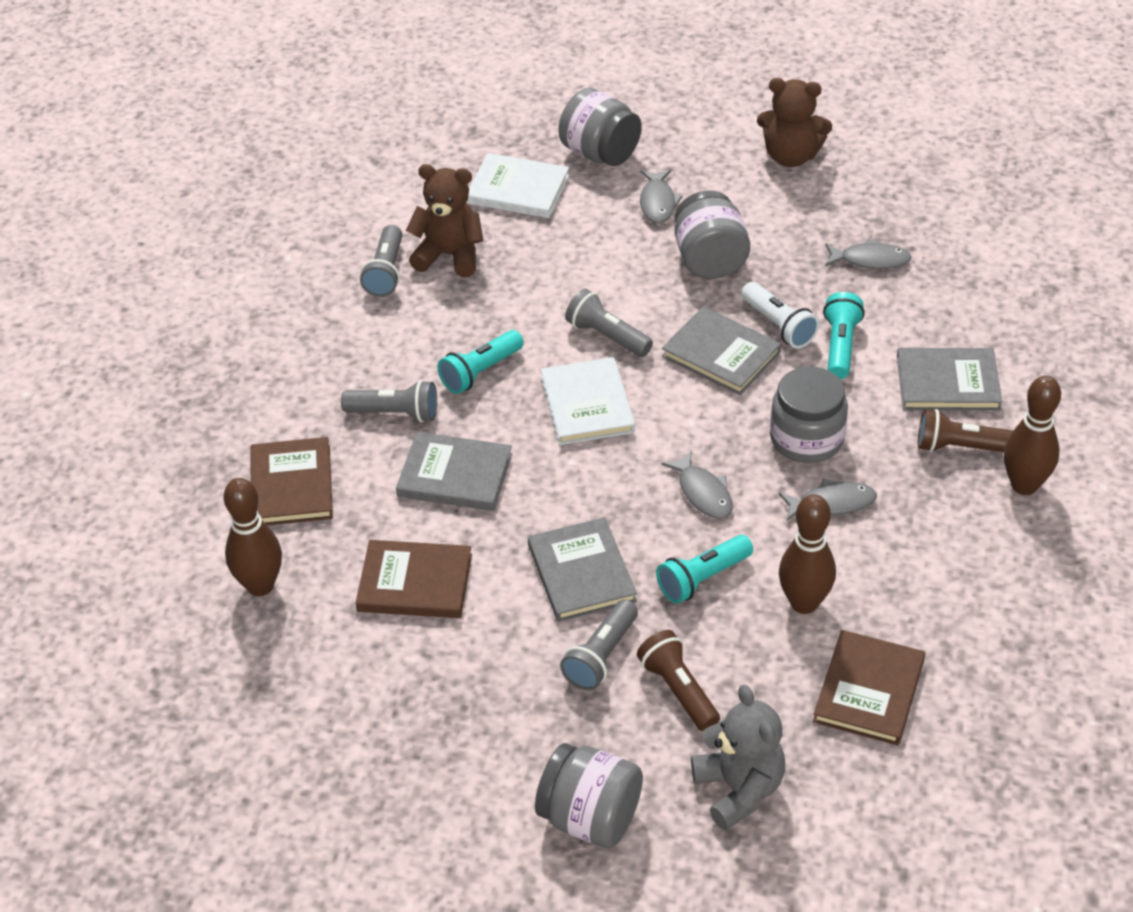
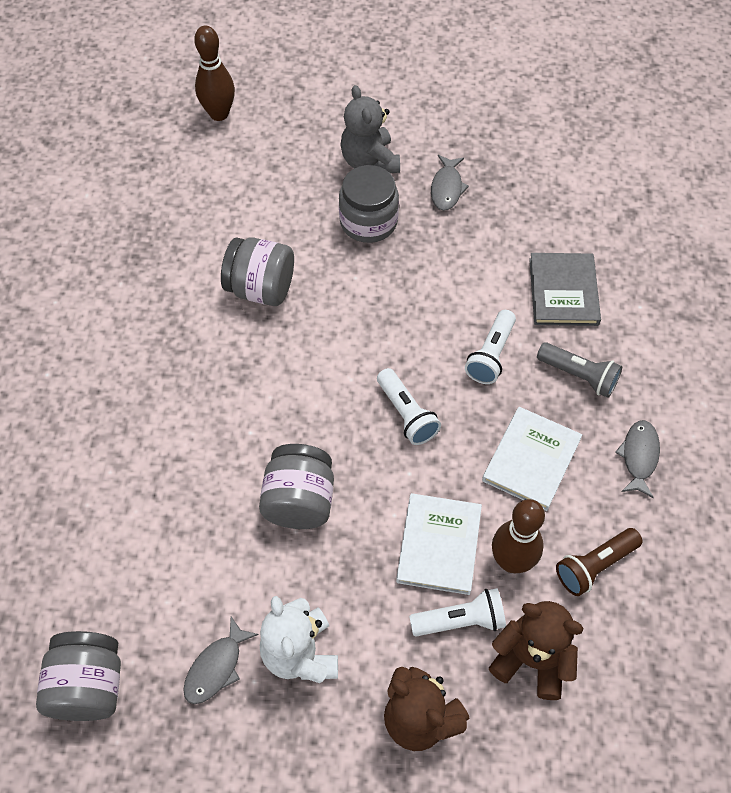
brown book: 3 -> 0
brown bowling pin: 3 -> 2
brown flashlight: 2 -> 1
grey book: 4 -> 1
grey fish: 4 -> 3
grey flashlight: 4 -> 1
turquoise flashlight: 3 -> 0
white flashlight: 1 -> 3
white teddy bear: 0 -> 1

